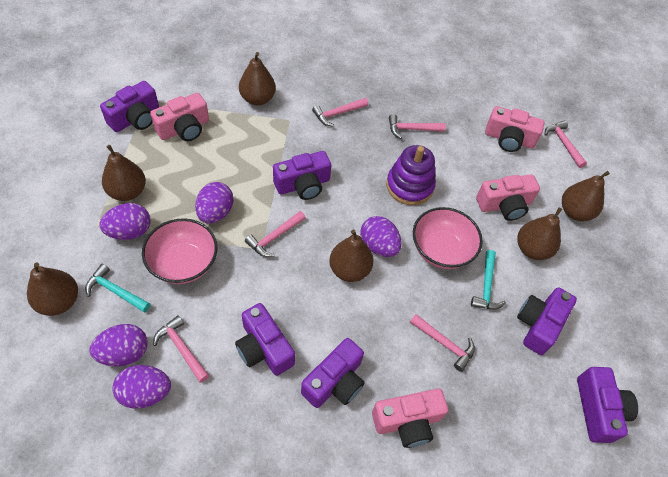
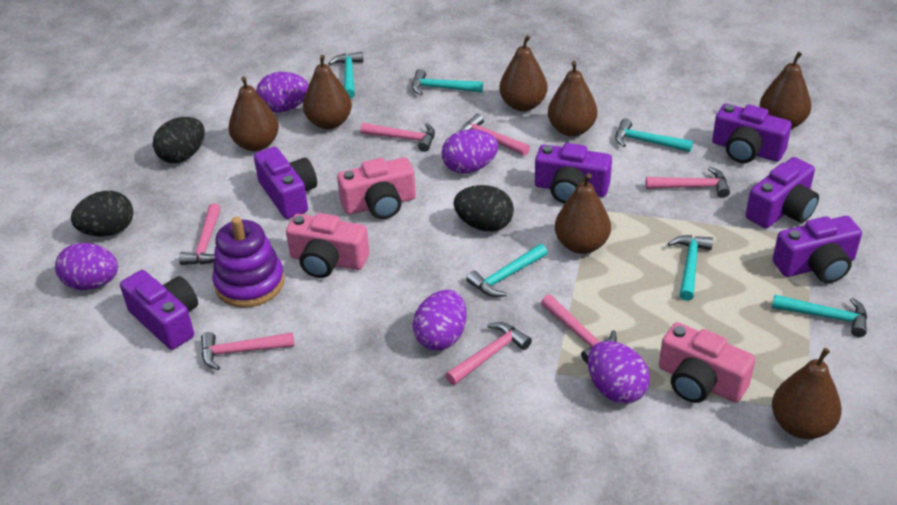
black egg: 0 -> 3
brown pear: 6 -> 7
pink bowl: 2 -> 0
pink camera: 4 -> 3
pink hammer: 6 -> 7
turquoise hammer: 2 -> 6

